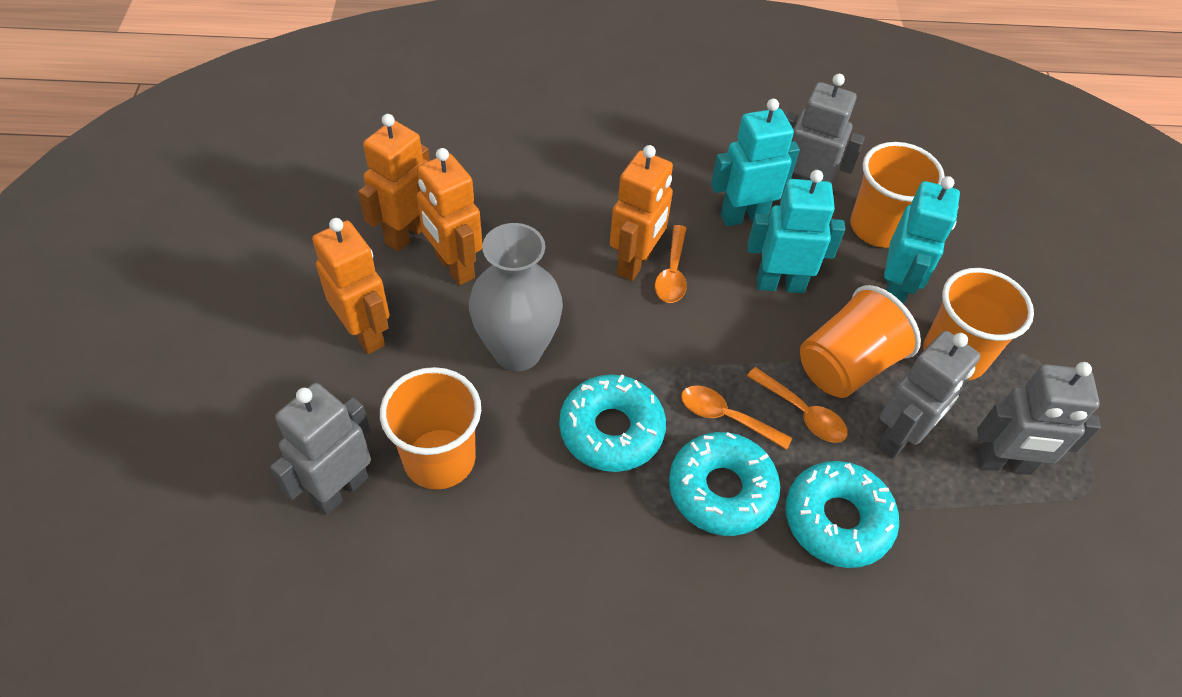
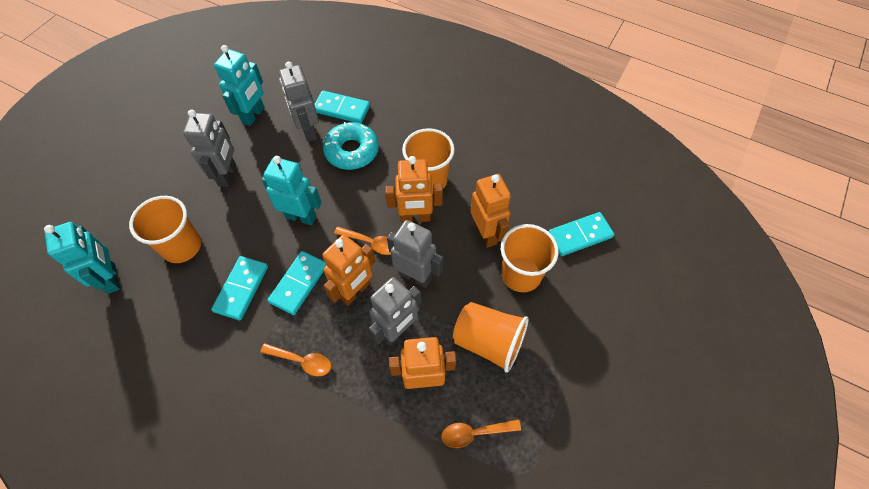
grey vase: 1 -> 0
turquoise domino: 0 -> 4
turquoise donut: 3 -> 1

